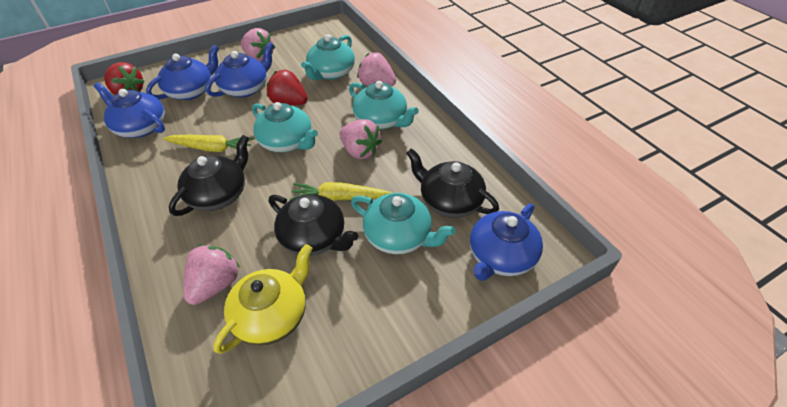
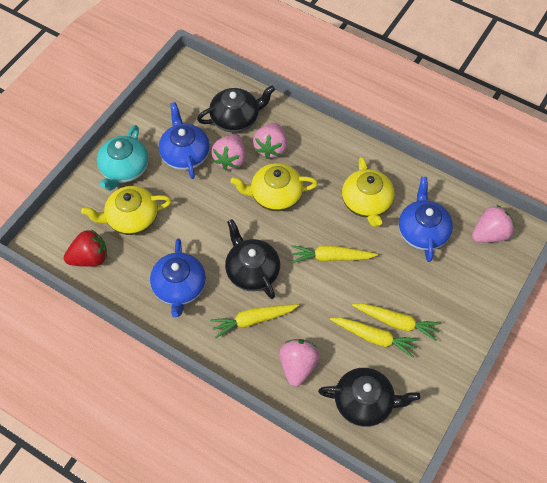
blue teapot: 4 -> 3
red strawberry: 2 -> 1
turquoise teapot: 4 -> 1
yellow carrot: 2 -> 4
yellow teapot: 1 -> 3

